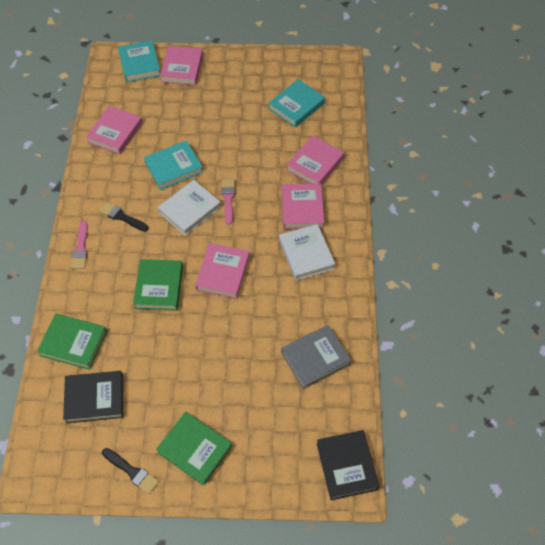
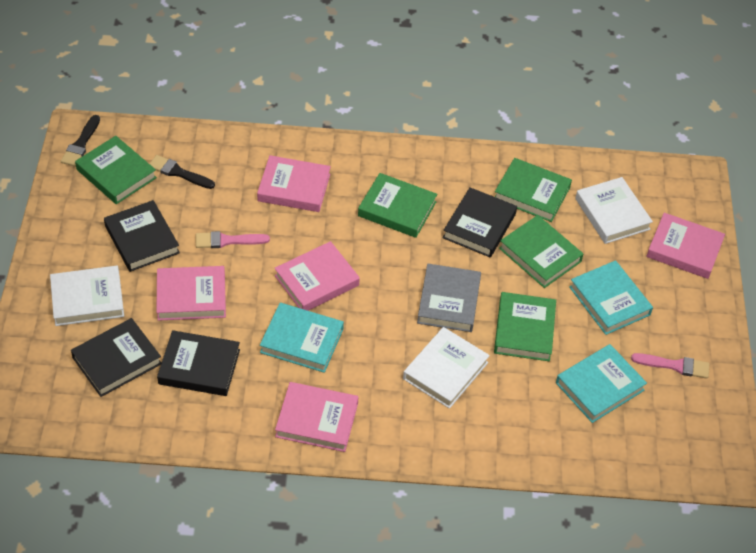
black book: 2 -> 4
green book: 3 -> 5
white book: 2 -> 3

